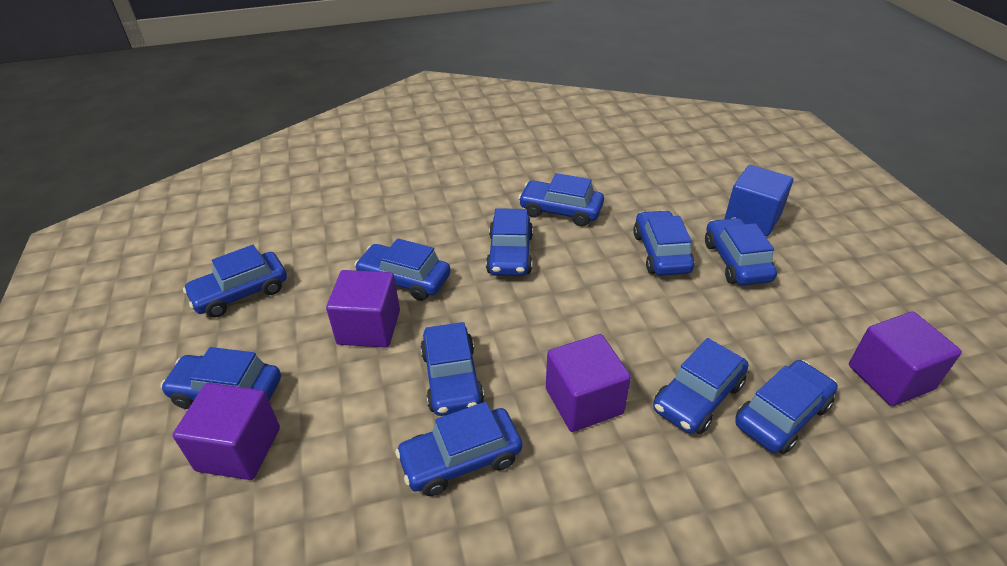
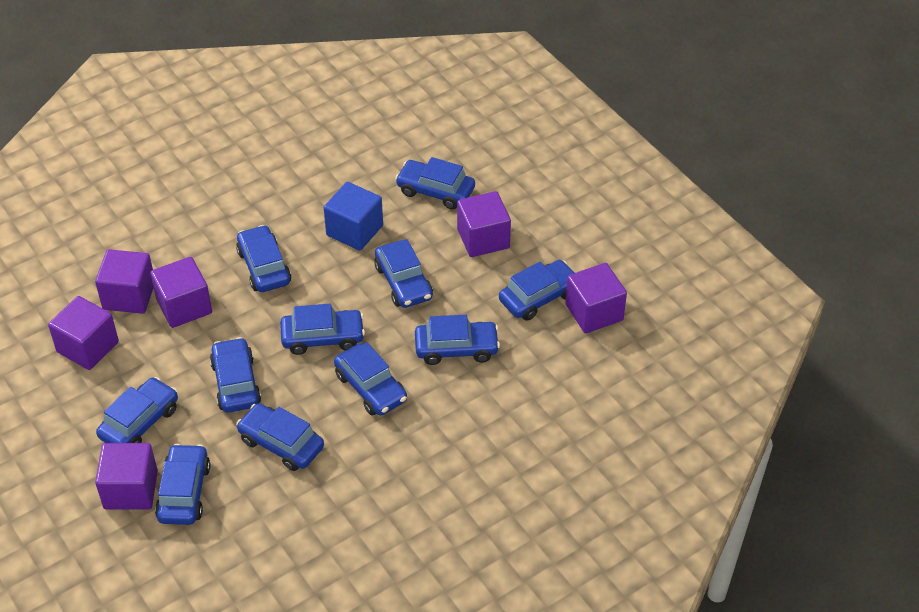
purple cube: 4 -> 6

